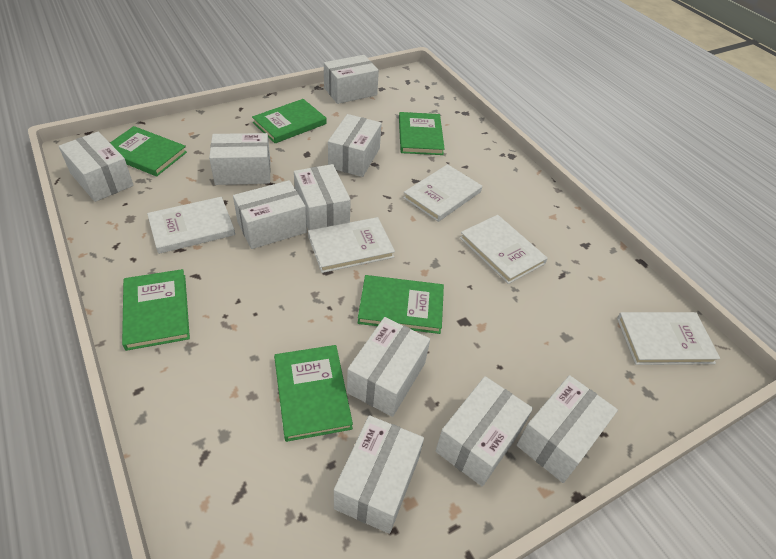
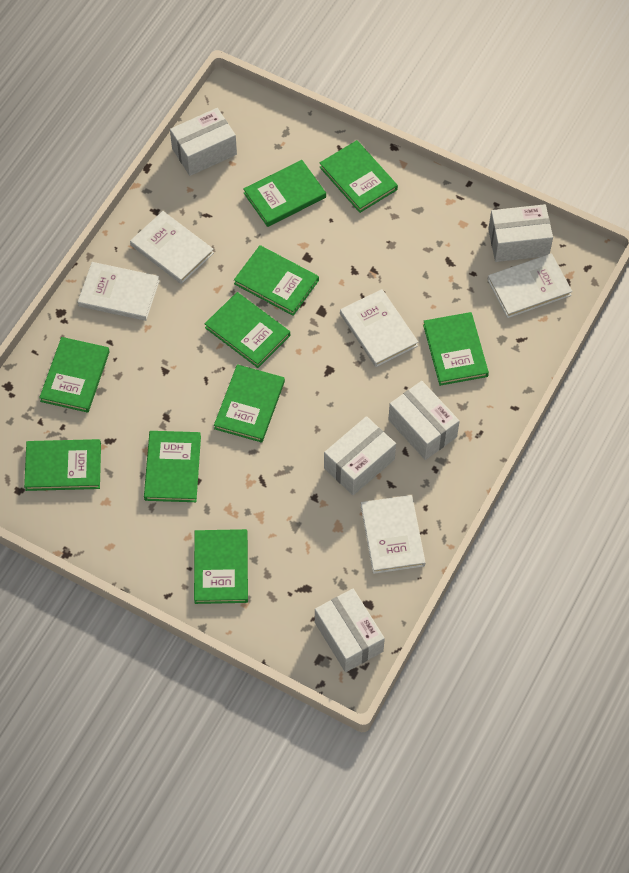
green book: 6 -> 10
white box: 10 -> 5

